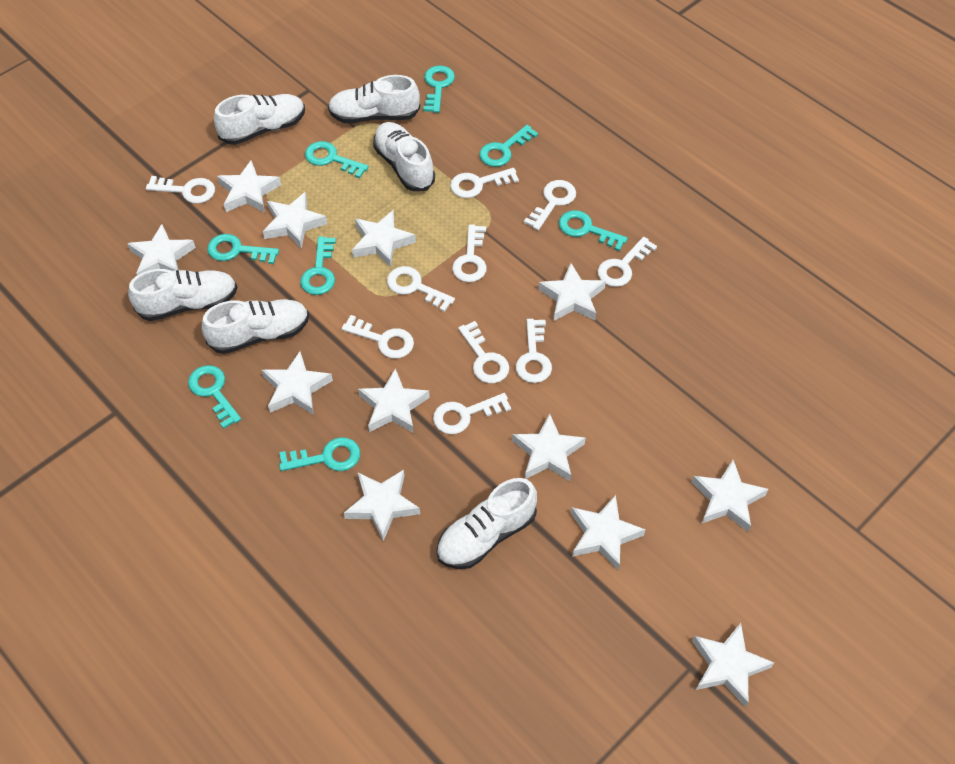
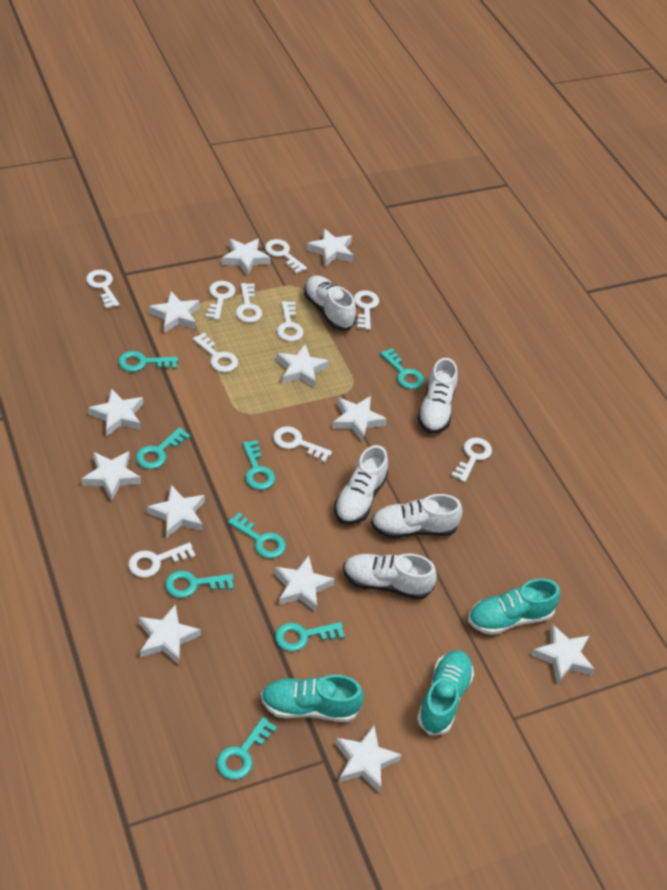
turquoise shoe: 0 -> 3
white shoe: 6 -> 5

